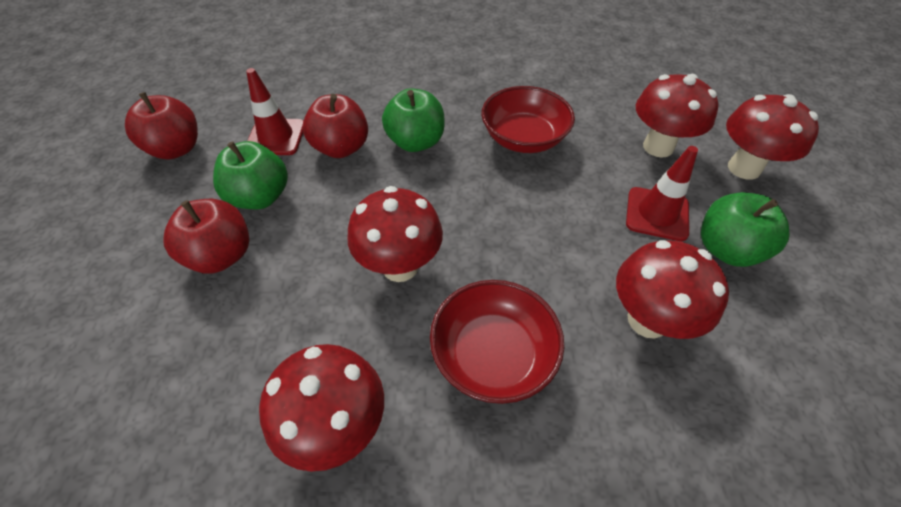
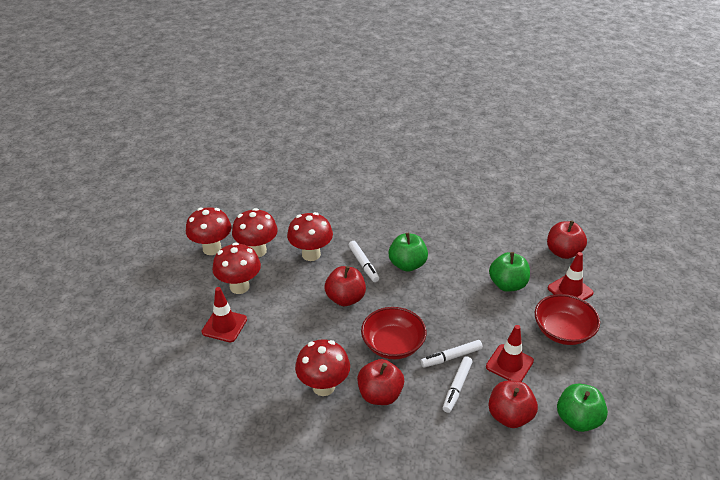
red apple: 3 -> 4
red traffic cone: 2 -> 3
white marker: 0 -> 3

